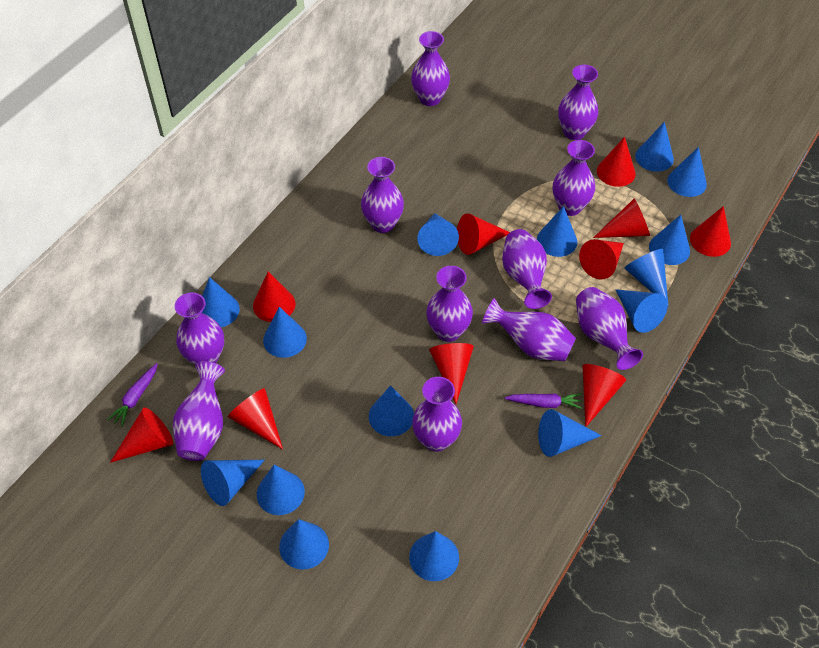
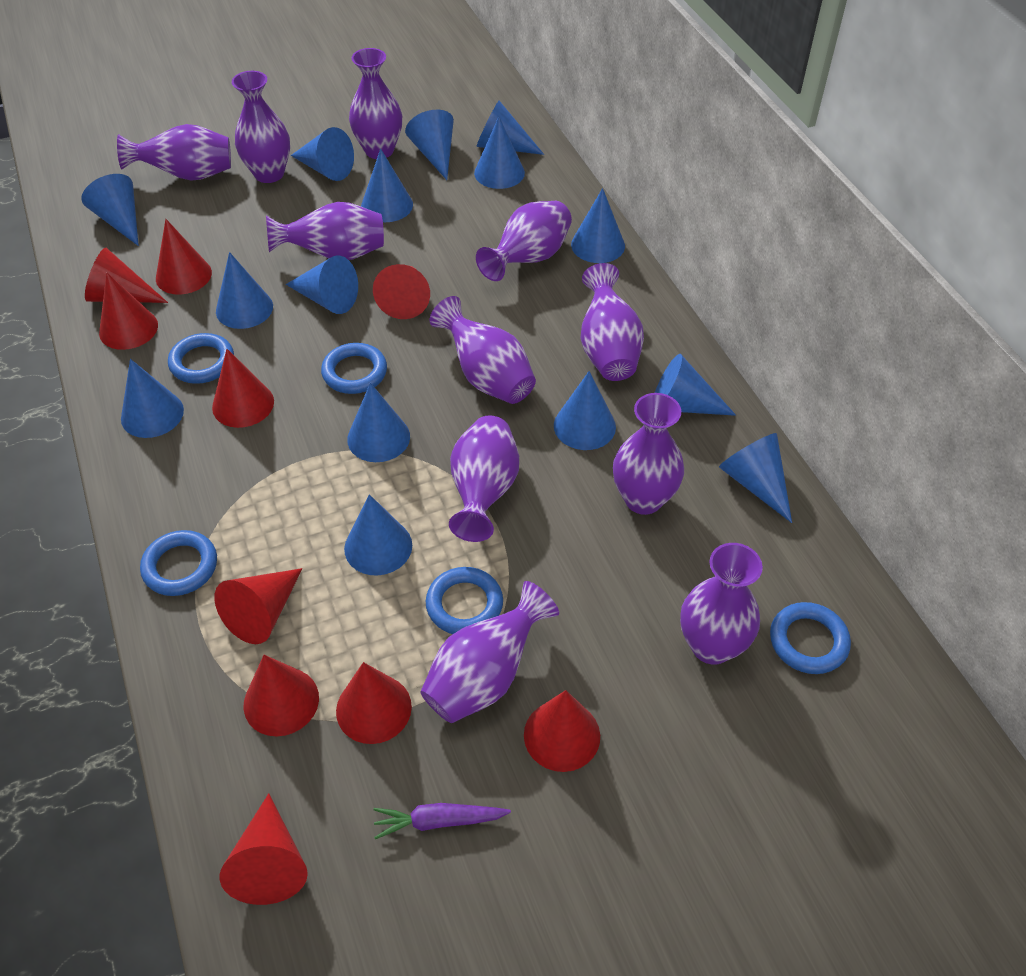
blue ring: 0 -> 5
purple carrot: 2 -> 1

